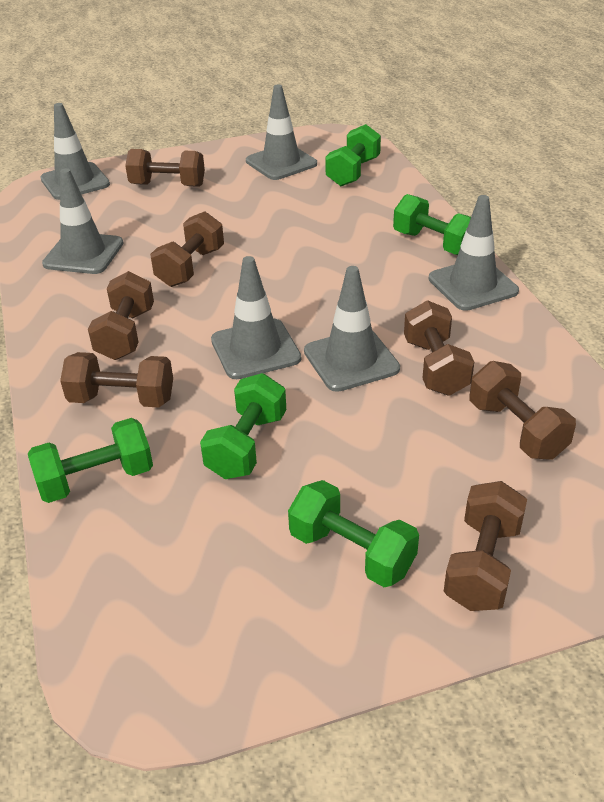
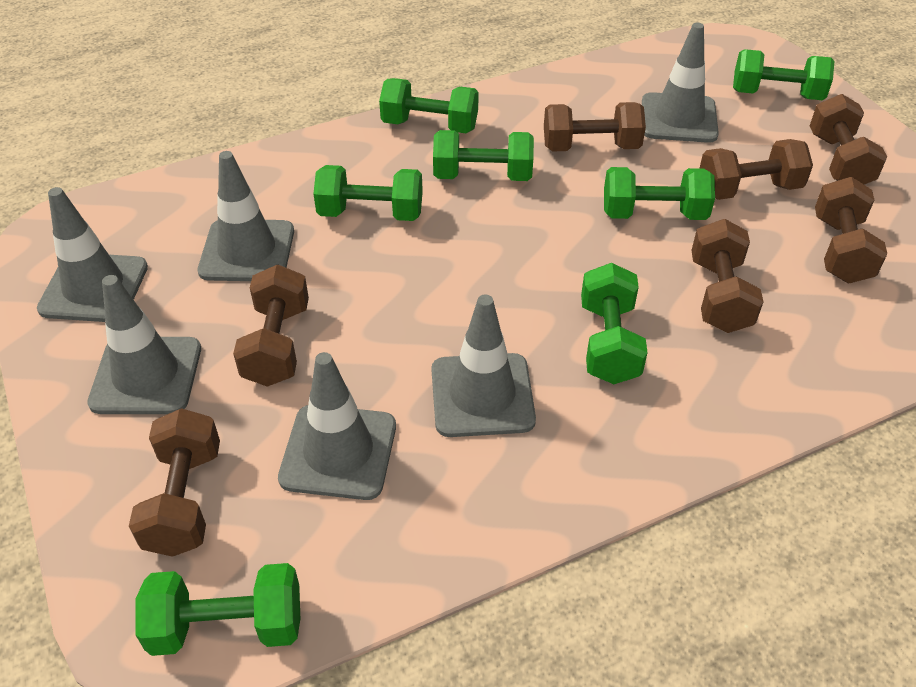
green dumbbell: 5 -> 7

